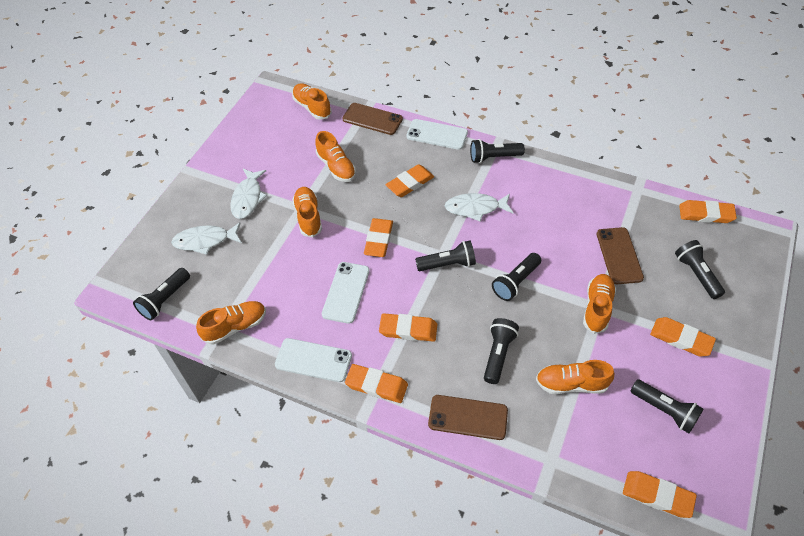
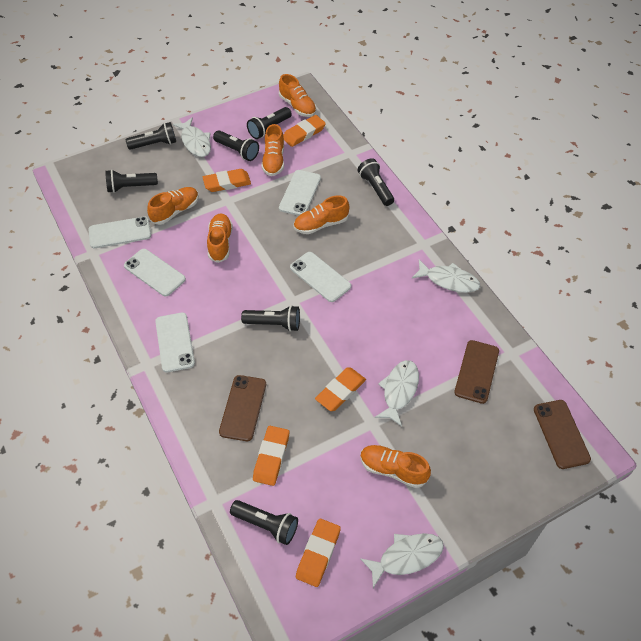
orange eraser: 7 -> 5
white fish: 3 -> 4
white phone: 3 -> 5

